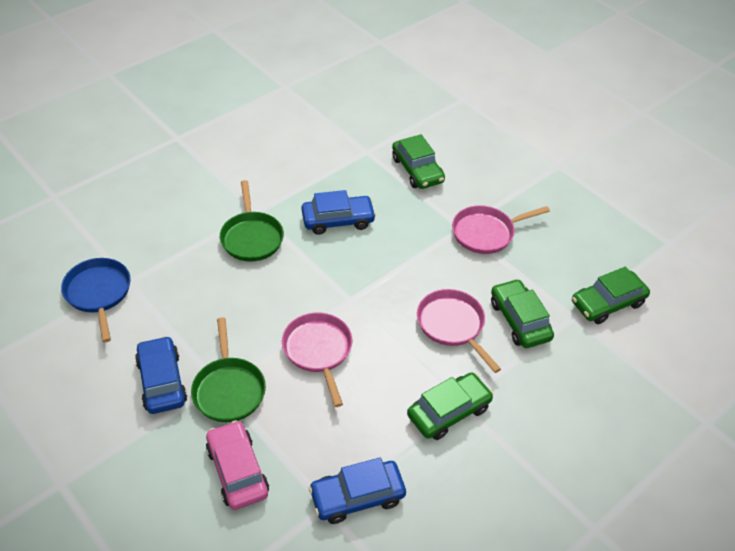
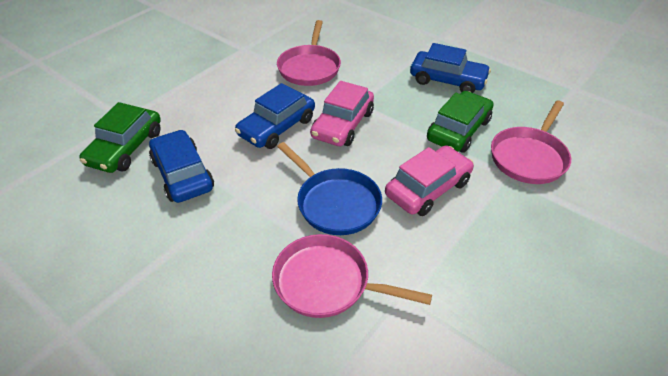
green car: 4 -> 2
green pan: 2 -> 0
pink car: 1 -> 2

